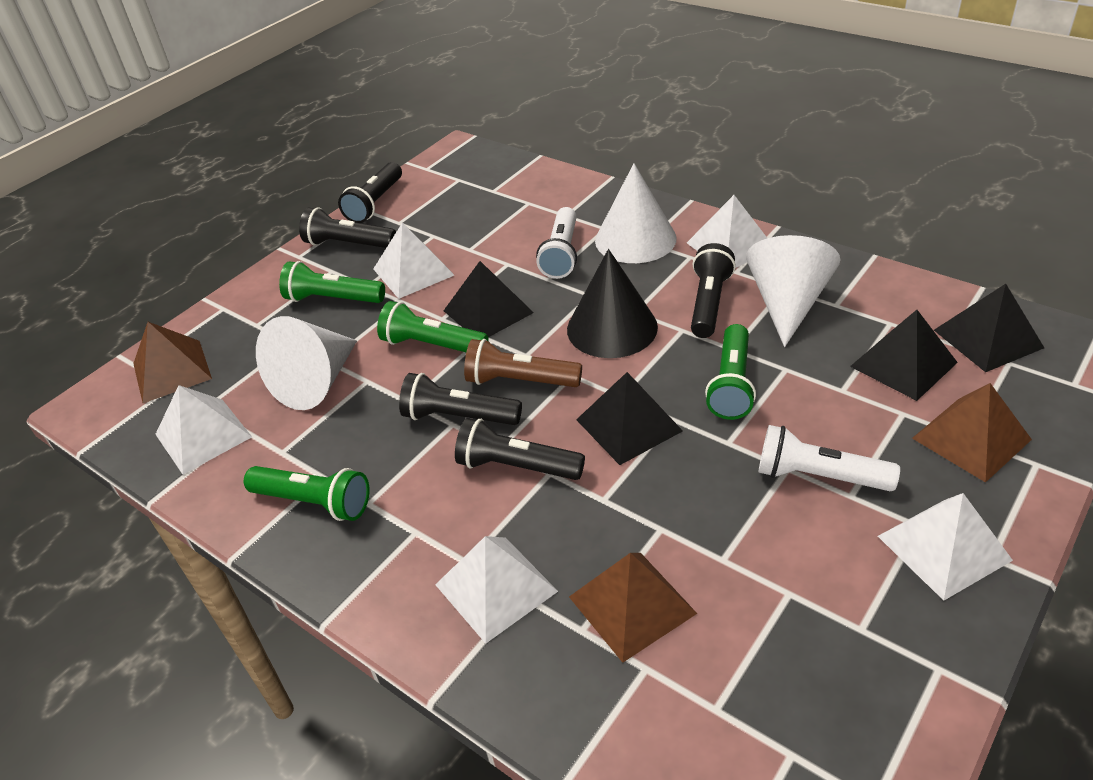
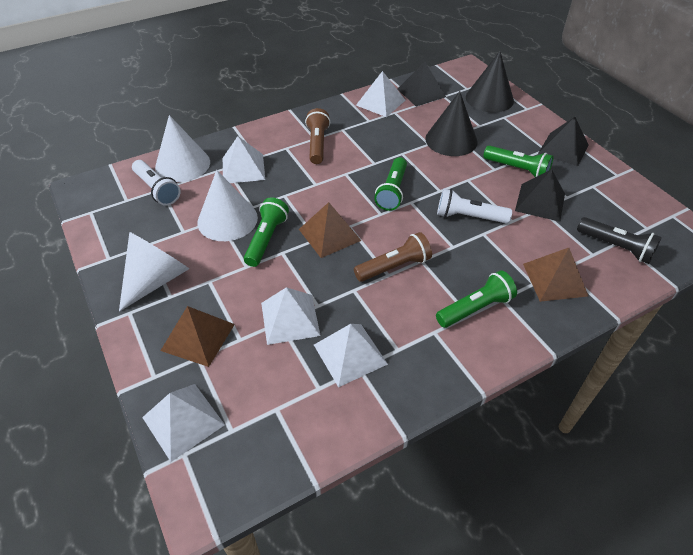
black cone: 1 -> 2
black flashlight: 5 -> 1
black pyramid: 4 -> 3
brown flashlight: 1 -> 2

